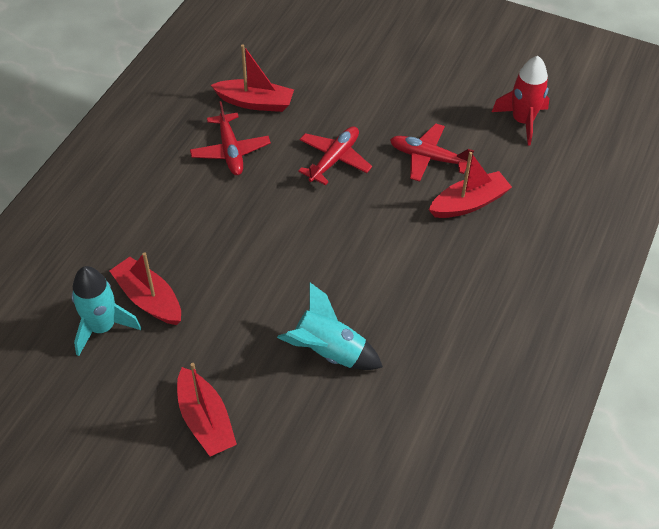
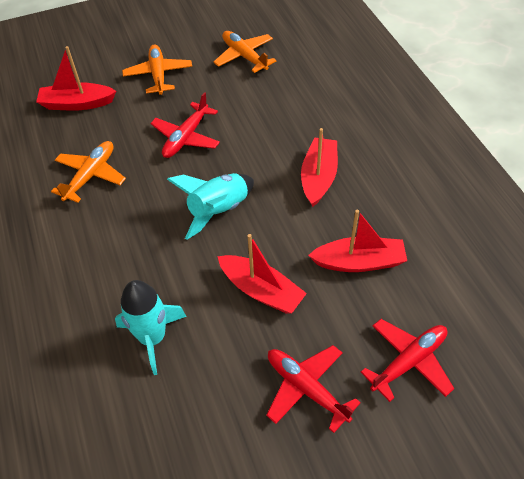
orange plane: 0 -> 3
red rocket: 1 -> 0

